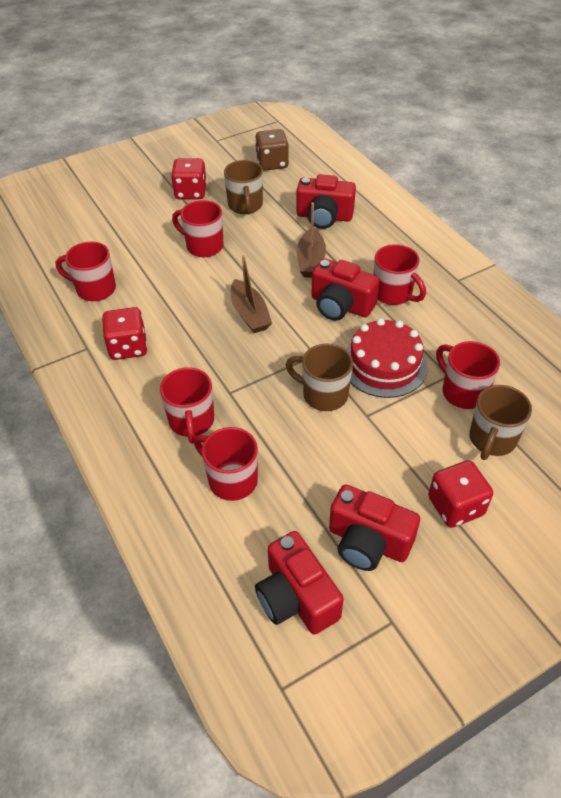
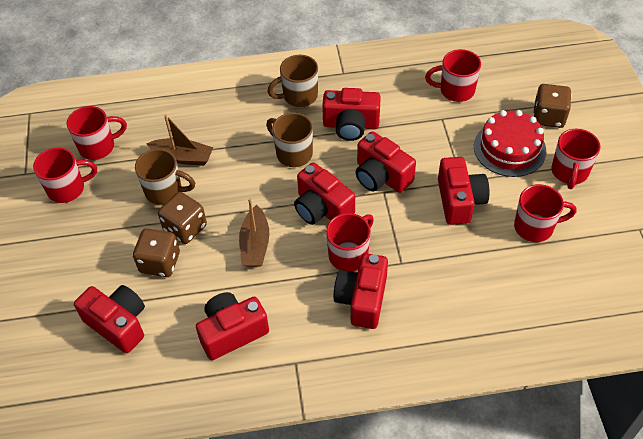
brown dice: 1 -> 3
red camera: 4 -> 7
red dice: 3 -> 0

